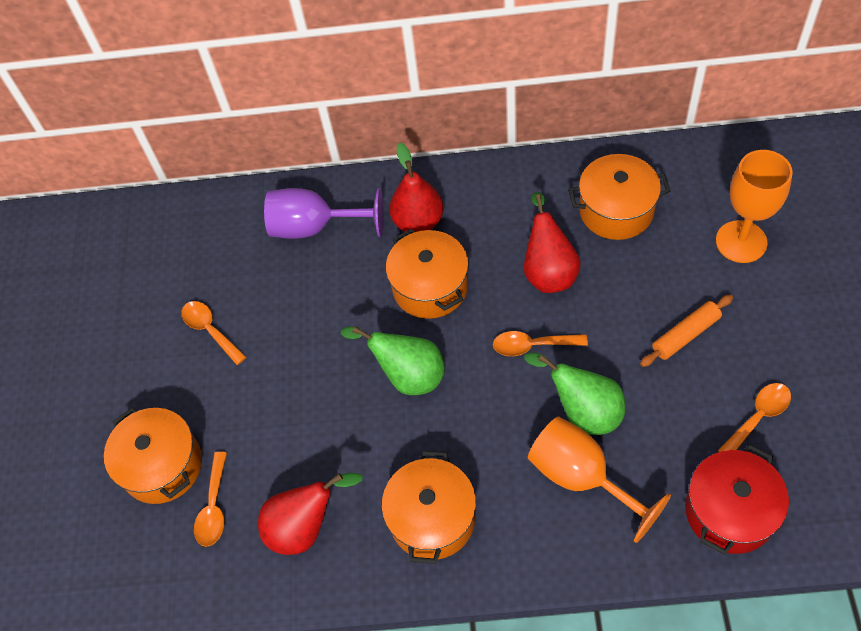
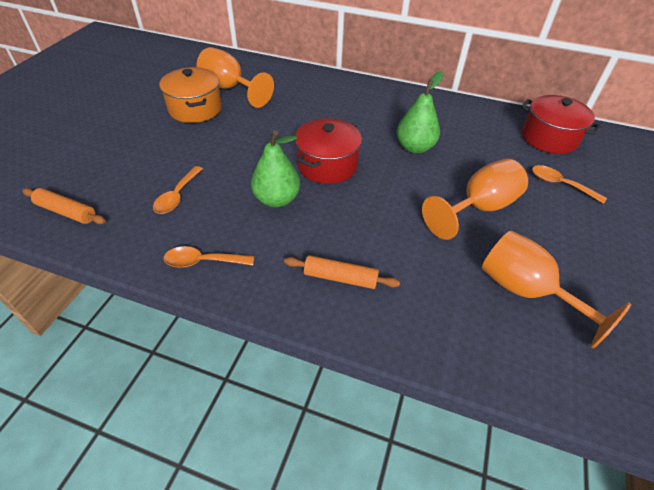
orange goblet: 2 -> 3
orange pot: 4 -> 1
orange rolling pin: 1 -> 2
orange spoon: 4 -> 3
purple goblet: 1 -> 0
red pear: 3 -> 0
red pot: 1 -> 2

